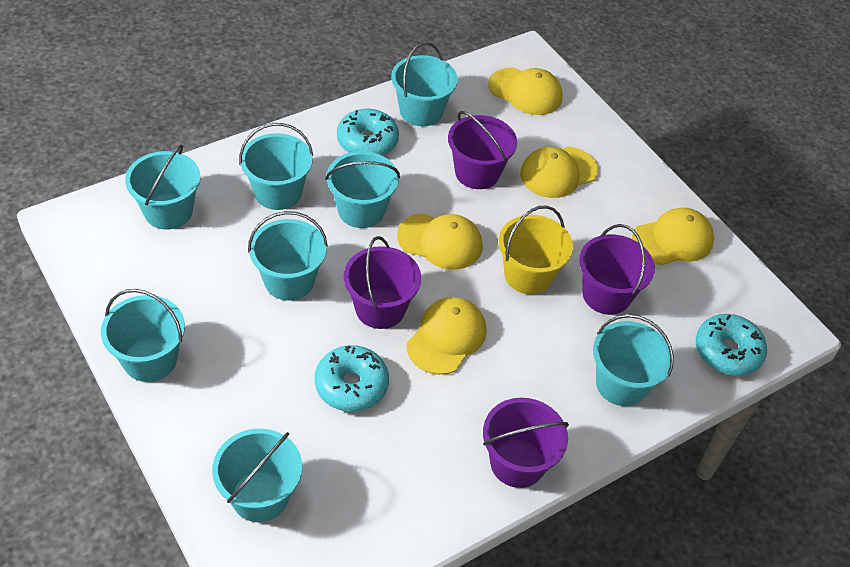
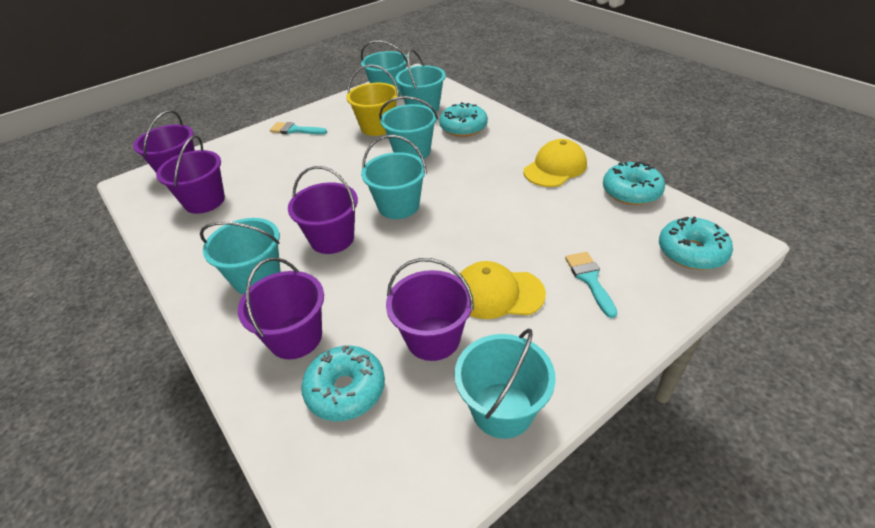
purple bucket: 4 -> 5
turquoise brush: 0 -> 2
turquoise bucket: 8 -> 6
turquoise donut: 3 -> 4
yellow cap: 5 -> 2

